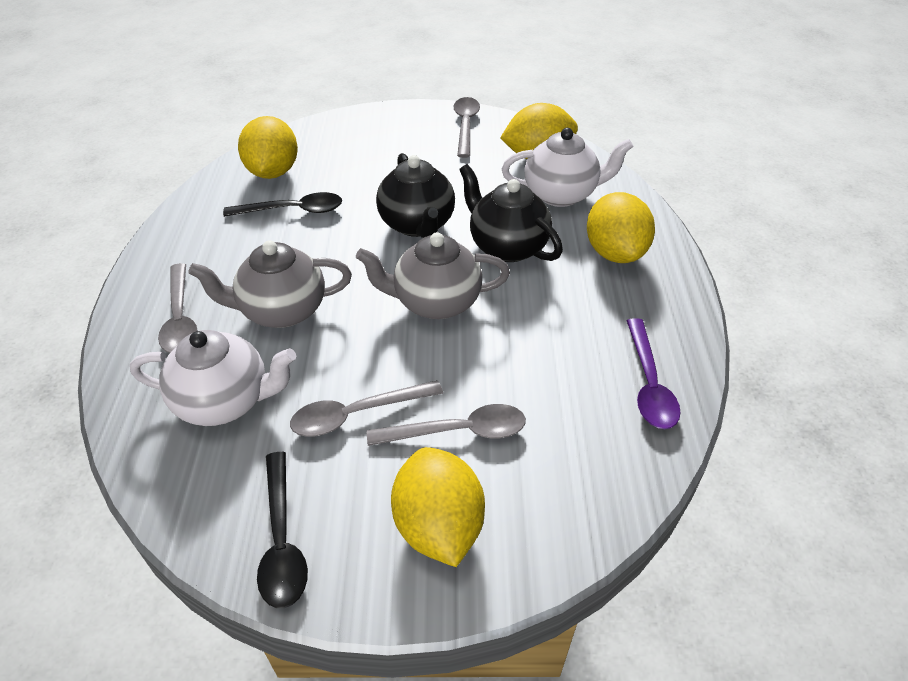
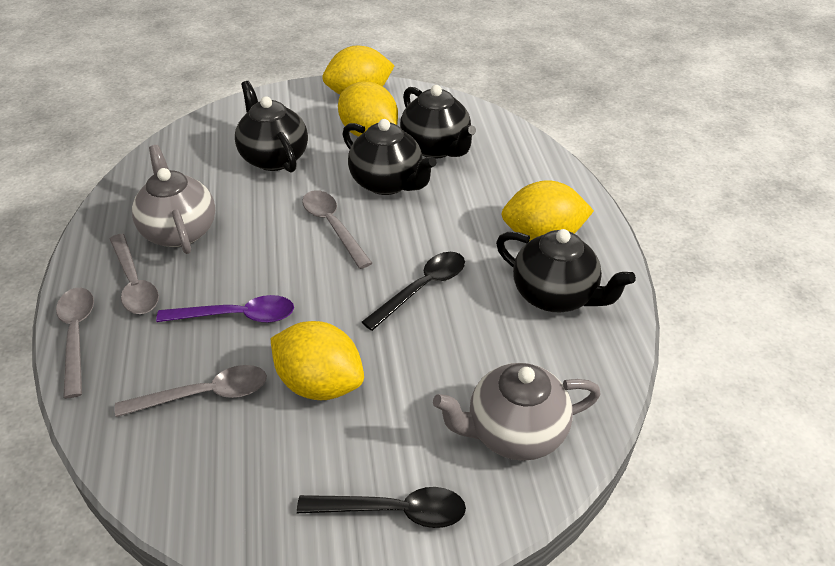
black teapot: 2 -> 4
white teapot: 2 -> 0

